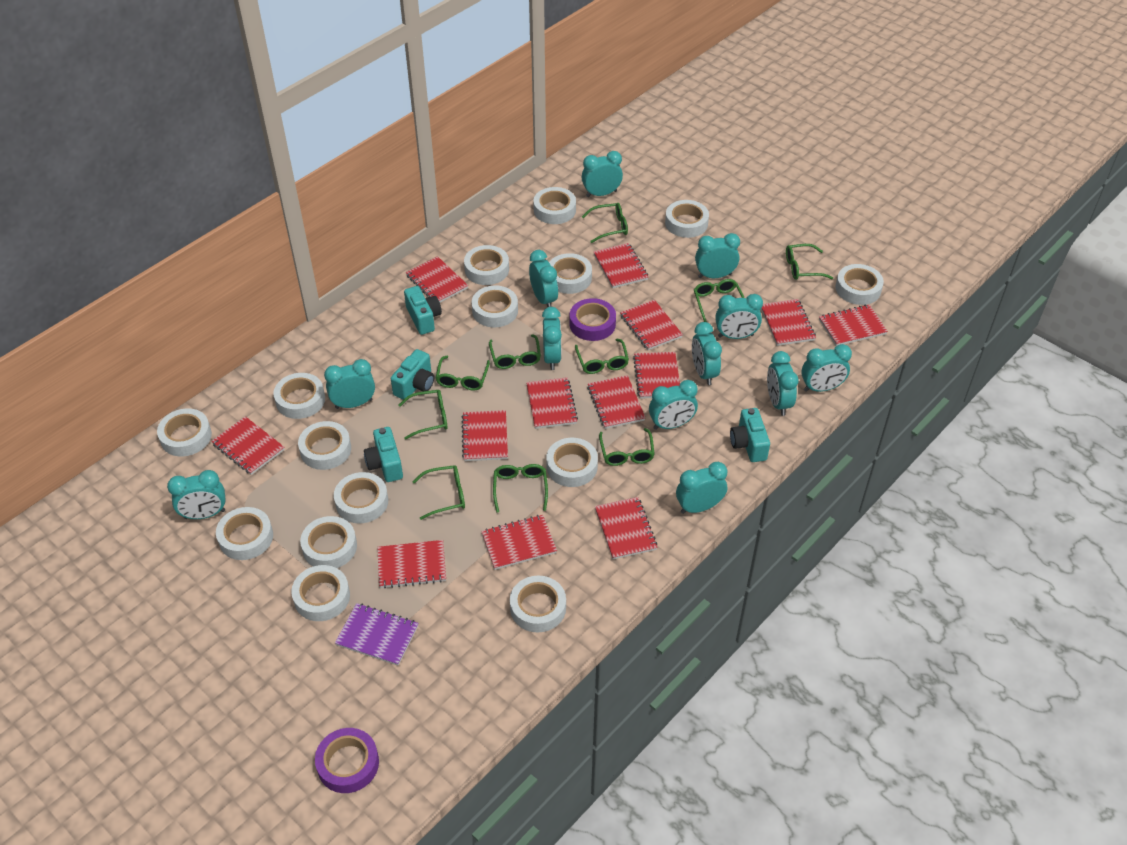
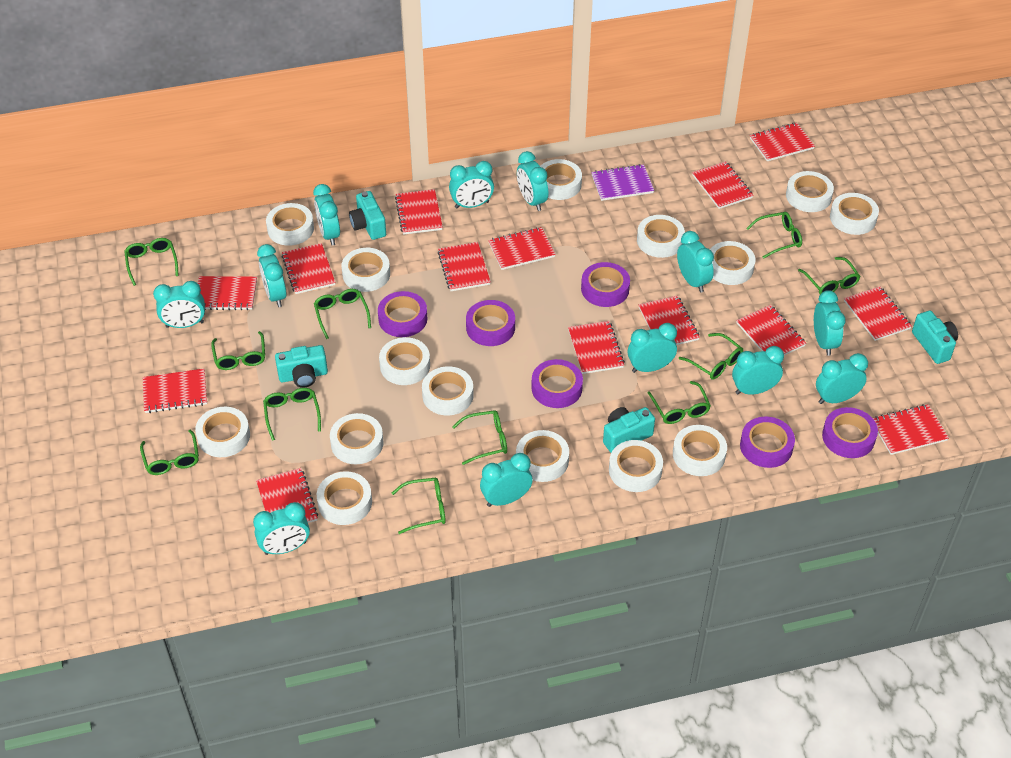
green glasses: 10 -> 11
purple tape: 2 -> 6
red notebook: 13 -> 14

